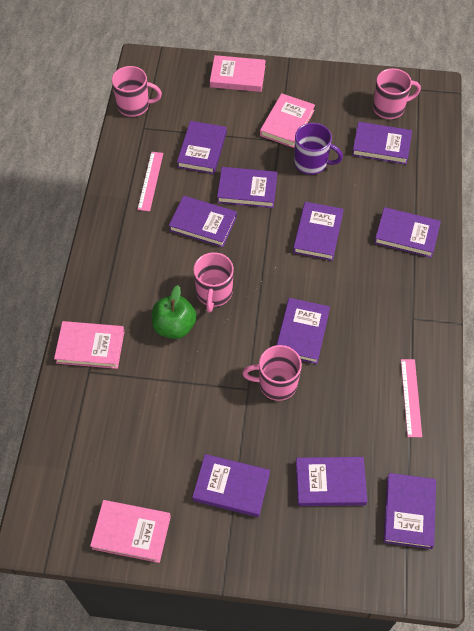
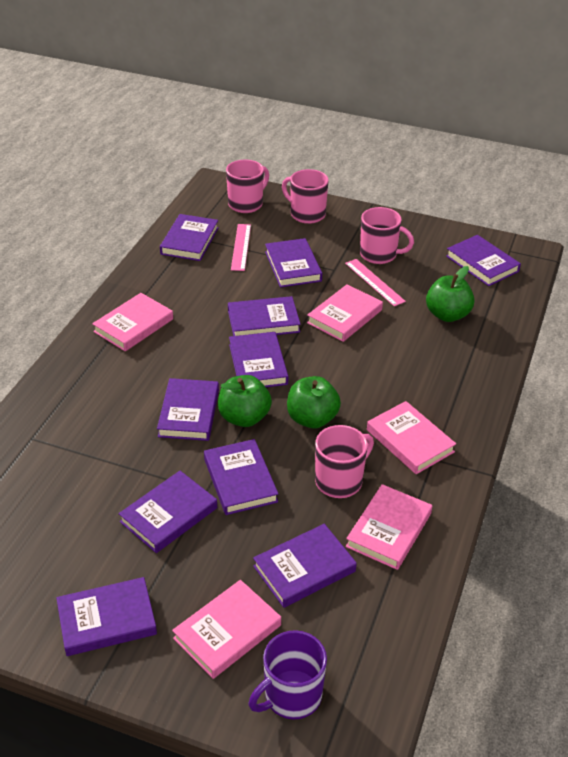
green apple: 1 -> 3
pink book: 4 -> 5

